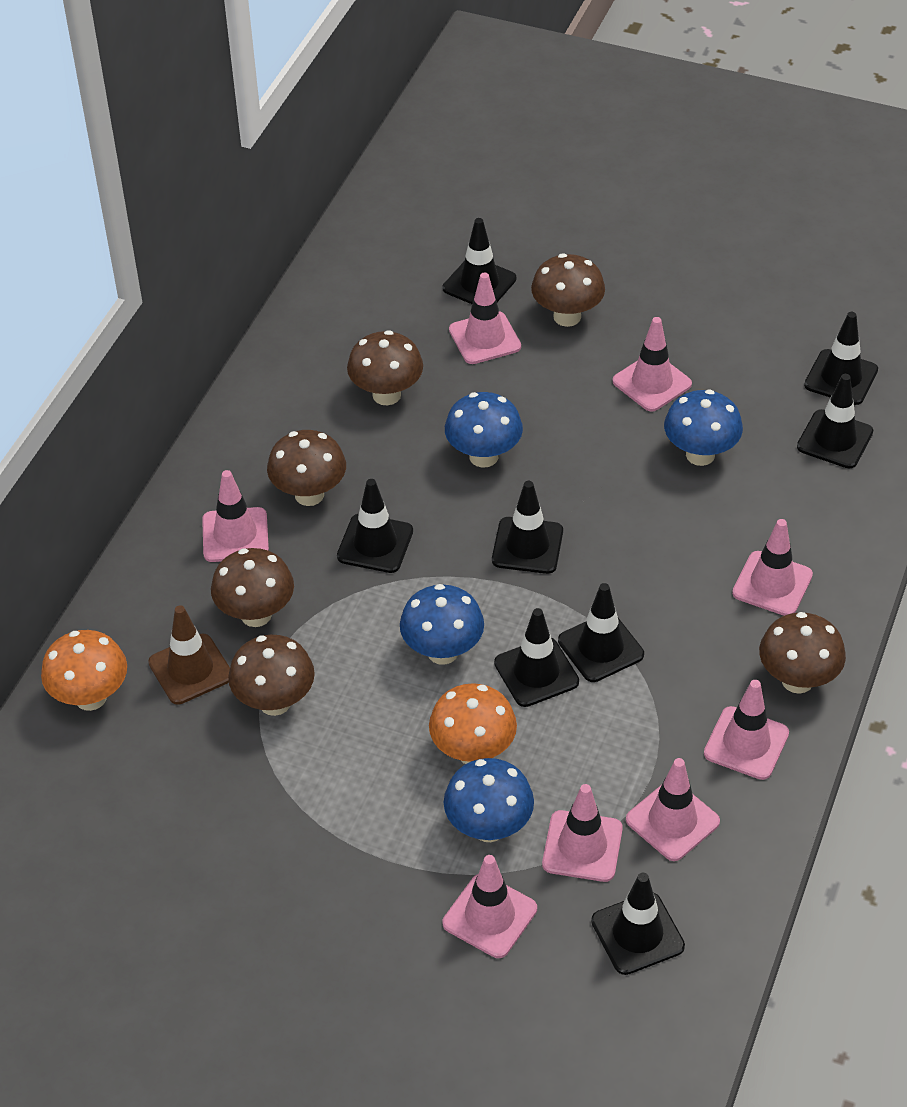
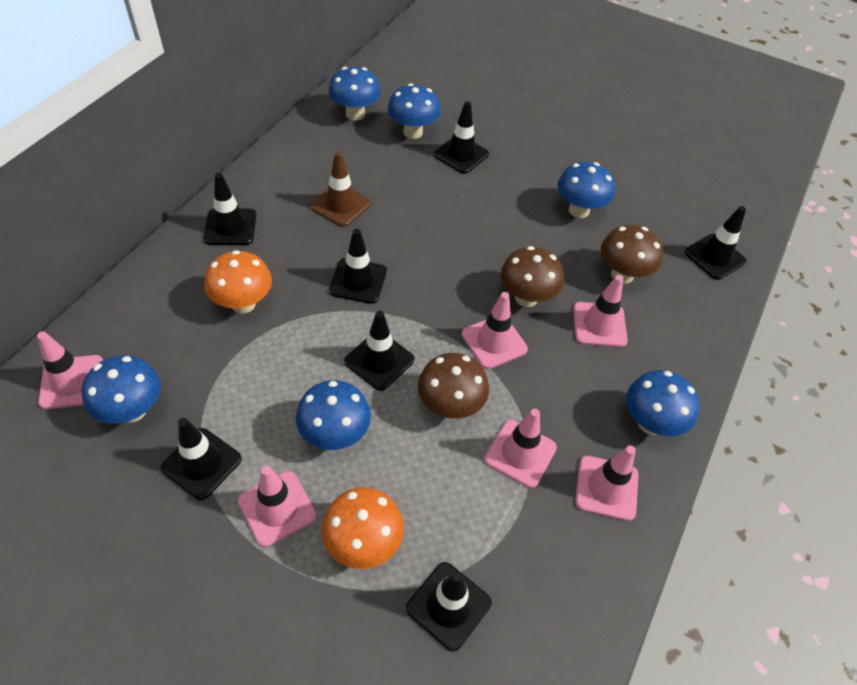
black traffic cone: 8 -> 7
blue mushroom: 4 -> 6
brown mushroom: 6 -> 3
pink traffic cone: 8 -> 6

